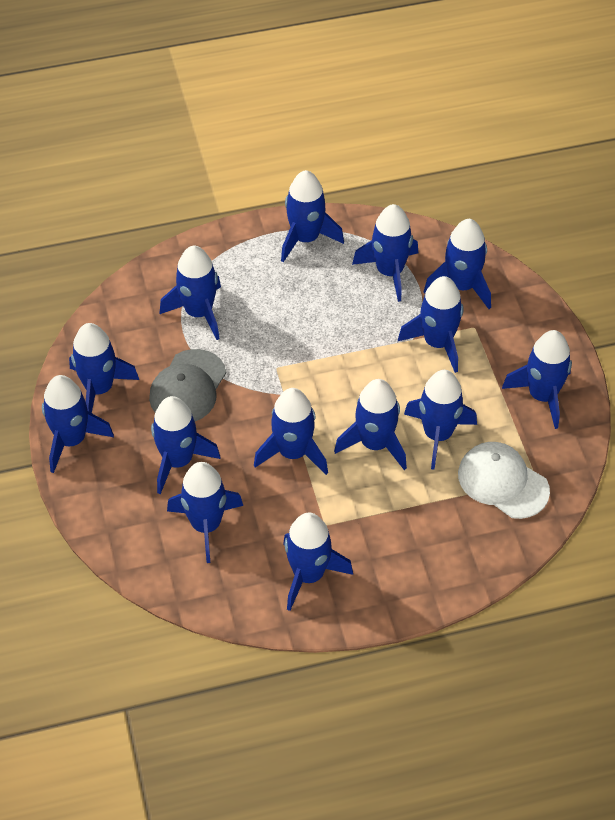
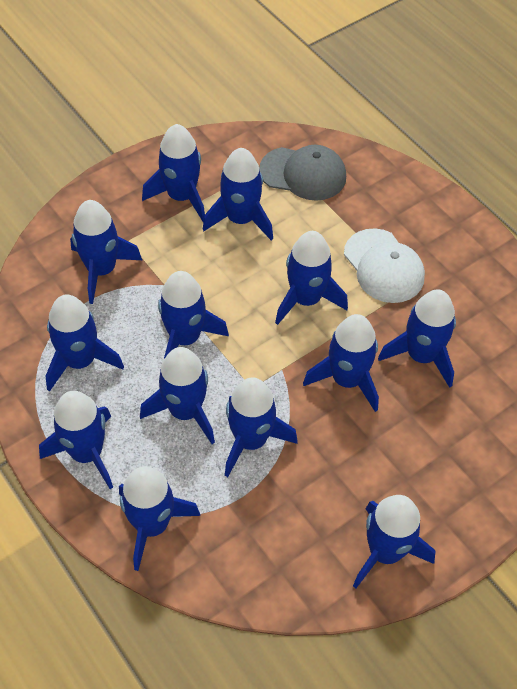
blue rocket: 14 -> 13

